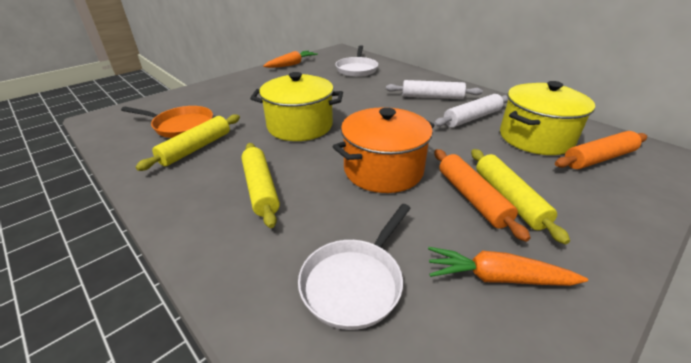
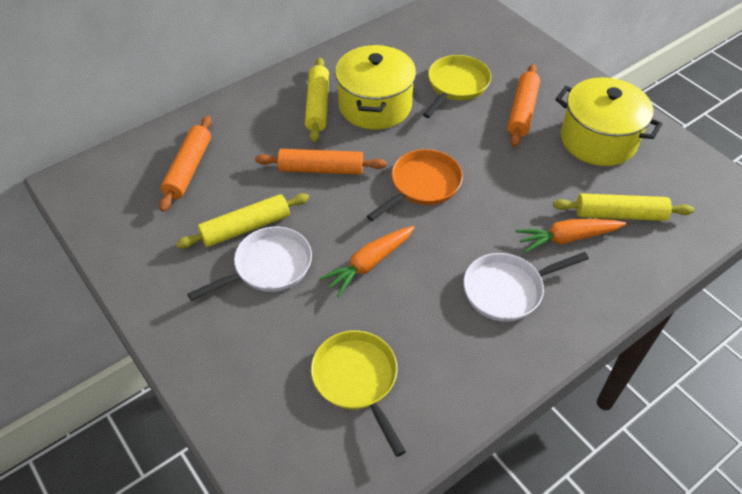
orange pot: 1 -> 0
orange rolling pin: 2 -> 3
white rolling pin: 2 -> 0
yellow pan: 0 -> 2

